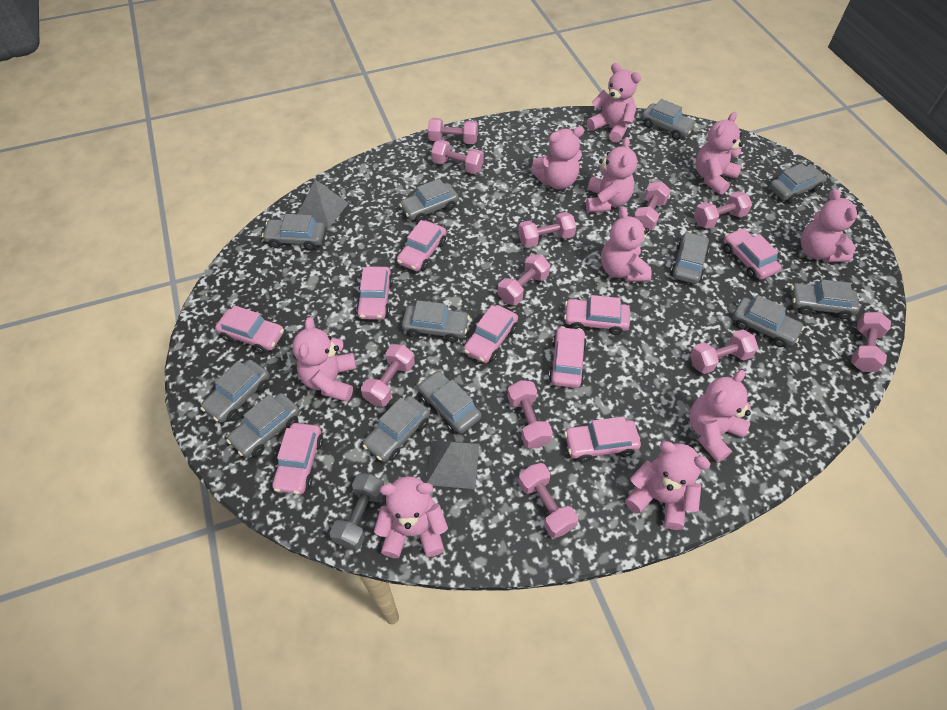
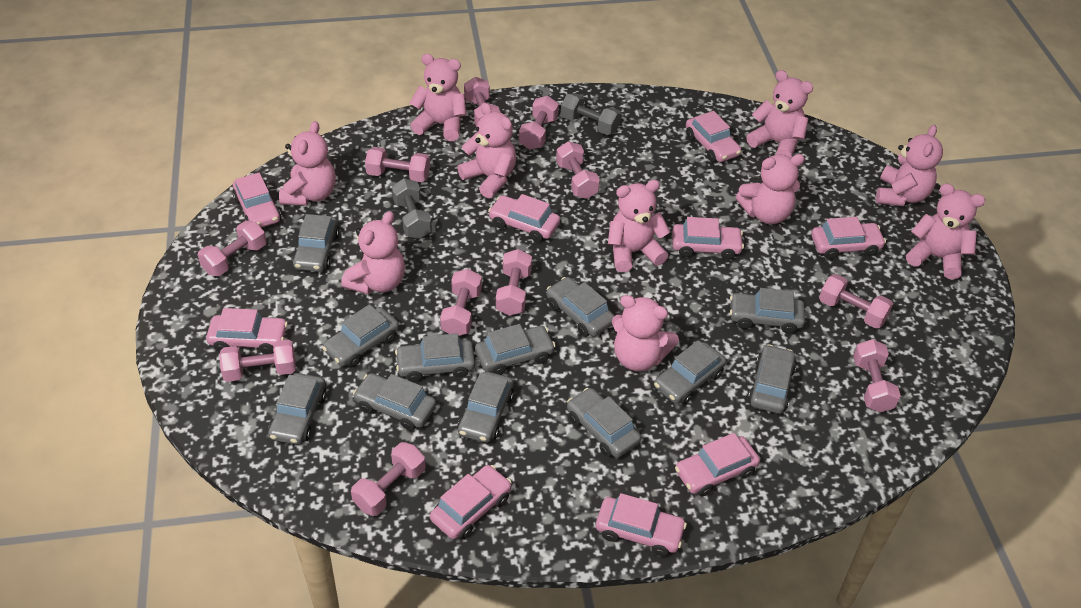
grey dumbbell: 1 -> 2
grey pyramid: 2 -> 0

